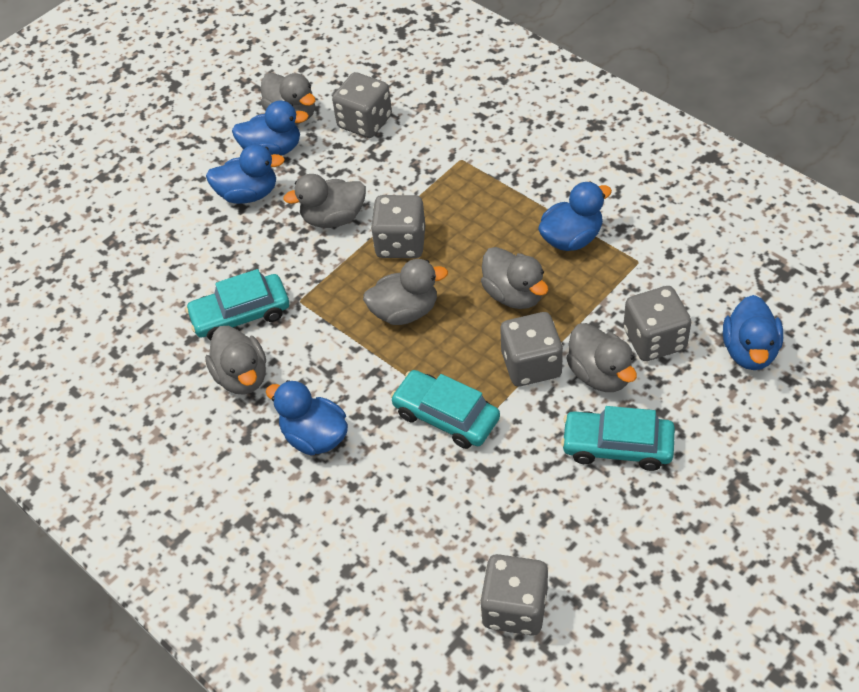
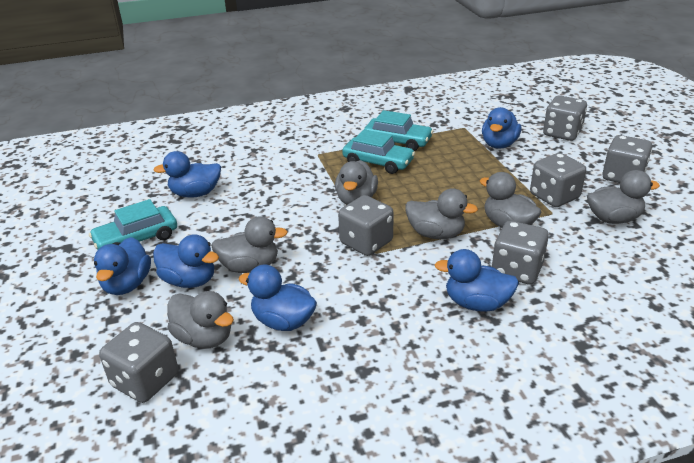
blue duck: 5 -> 6
grey dice: 5 -> 6

